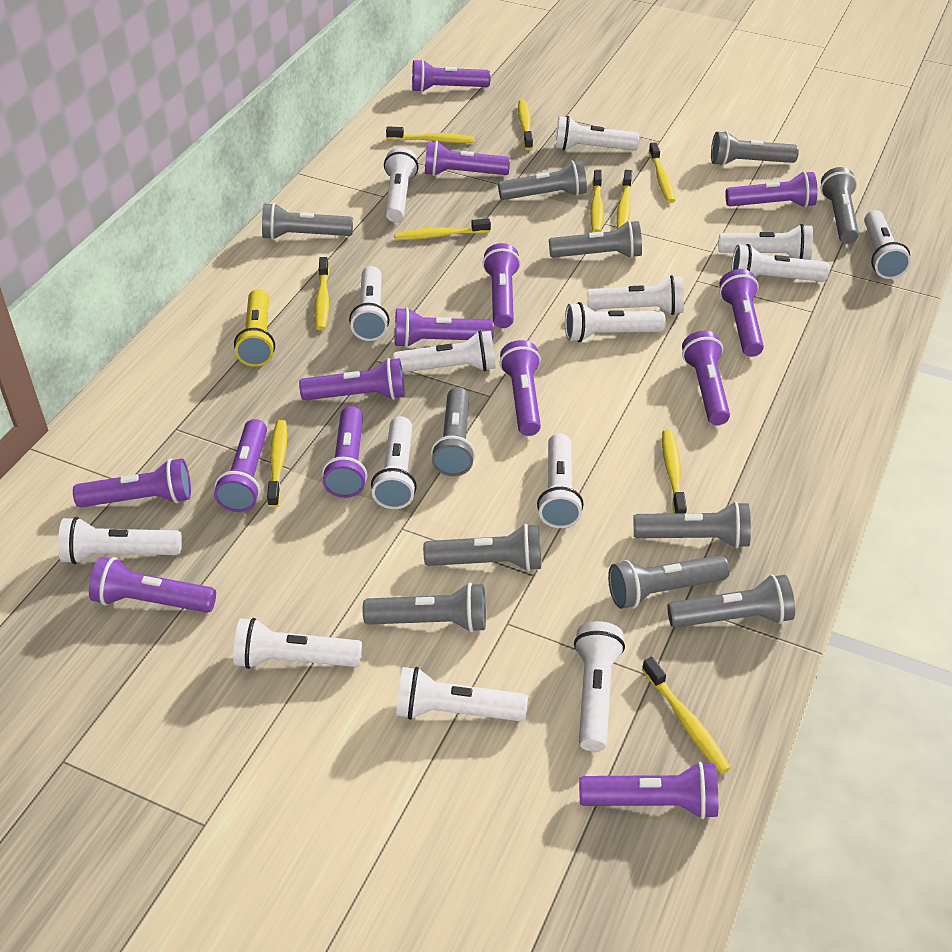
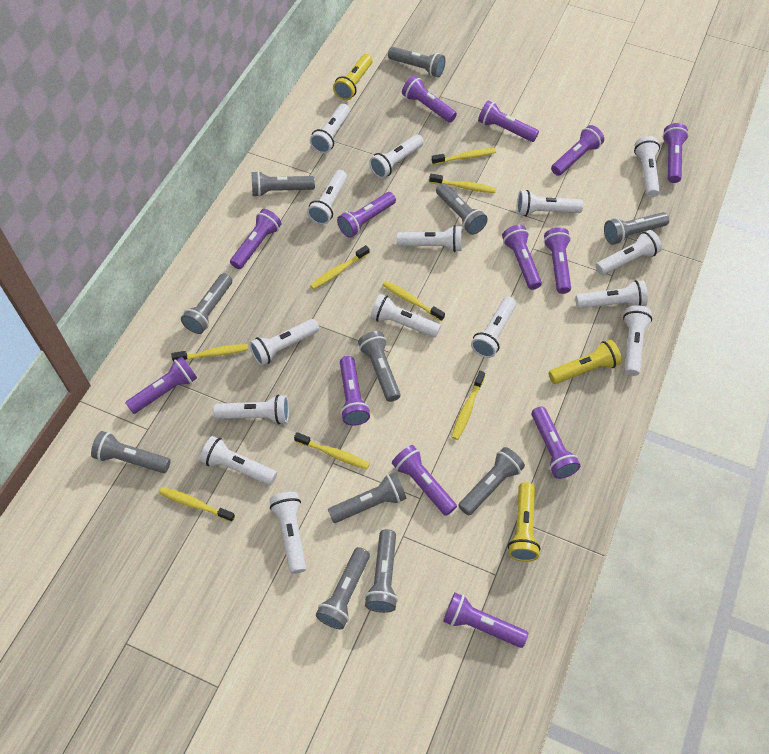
purple flashlight: 14 -> 13
yellow flashlight: 1 -> 3
yellow toothbrush: 10 -> 8

